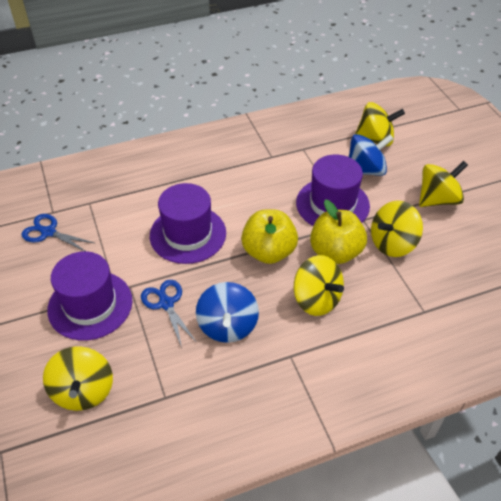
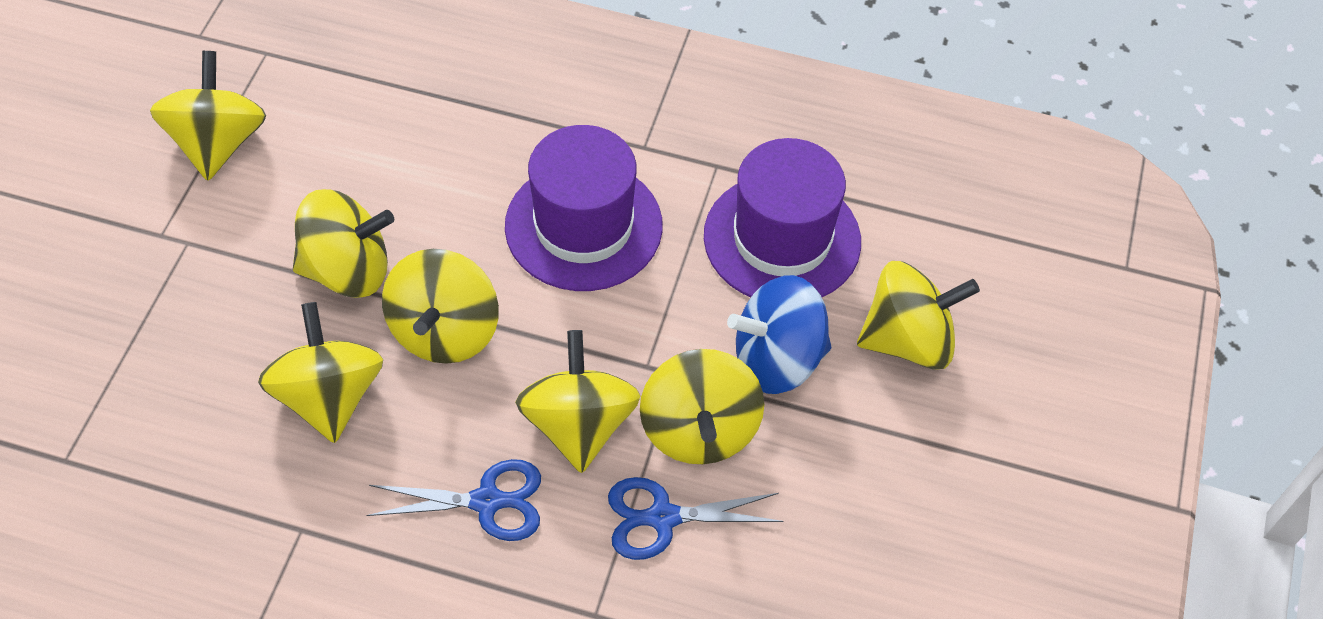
blue spinning top: 2 -> 1
purple hat: 3 -> 2
yellow apple: 2 -> 0
yellow spinning top: 5 -> 7

